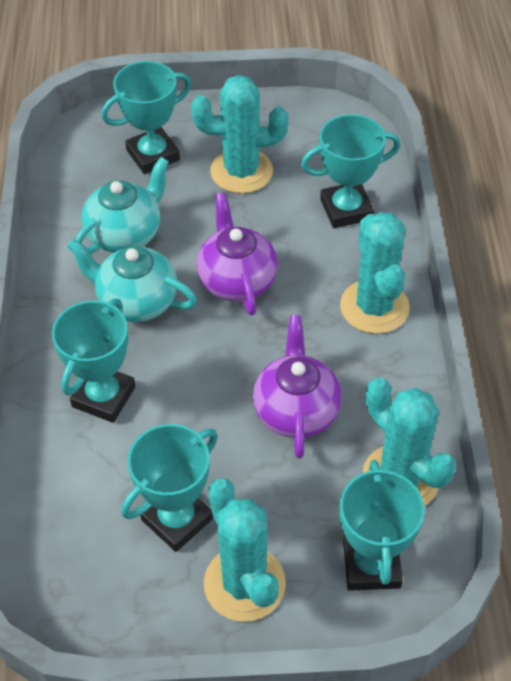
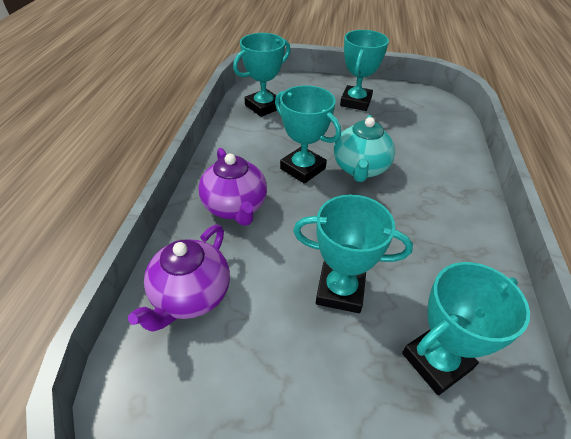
turquoise cactus: 4 -> 0
turquoise teapot: 2 -> 1

